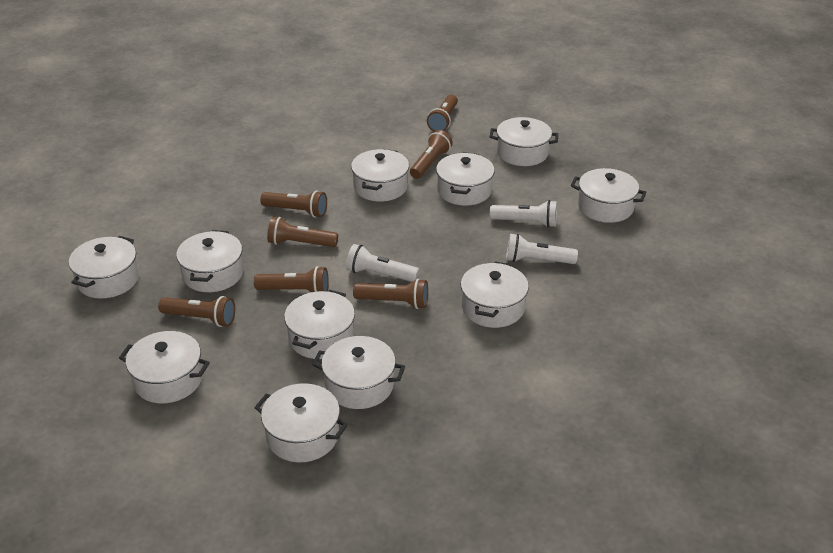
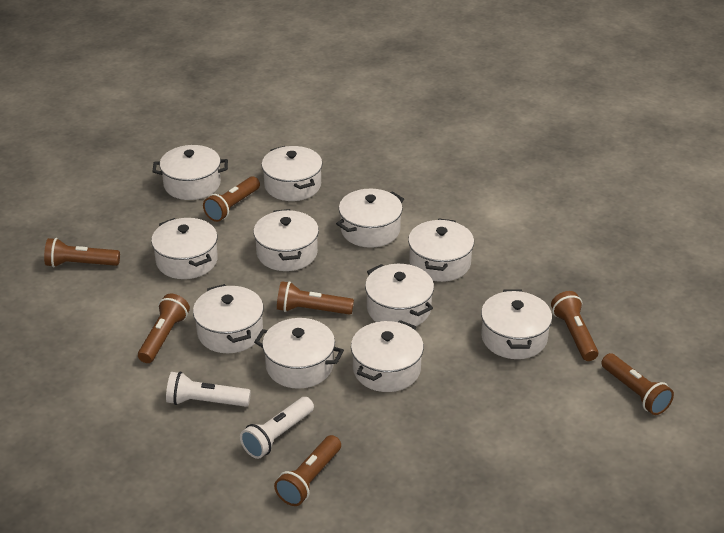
white flashlight: 3 -> 2

